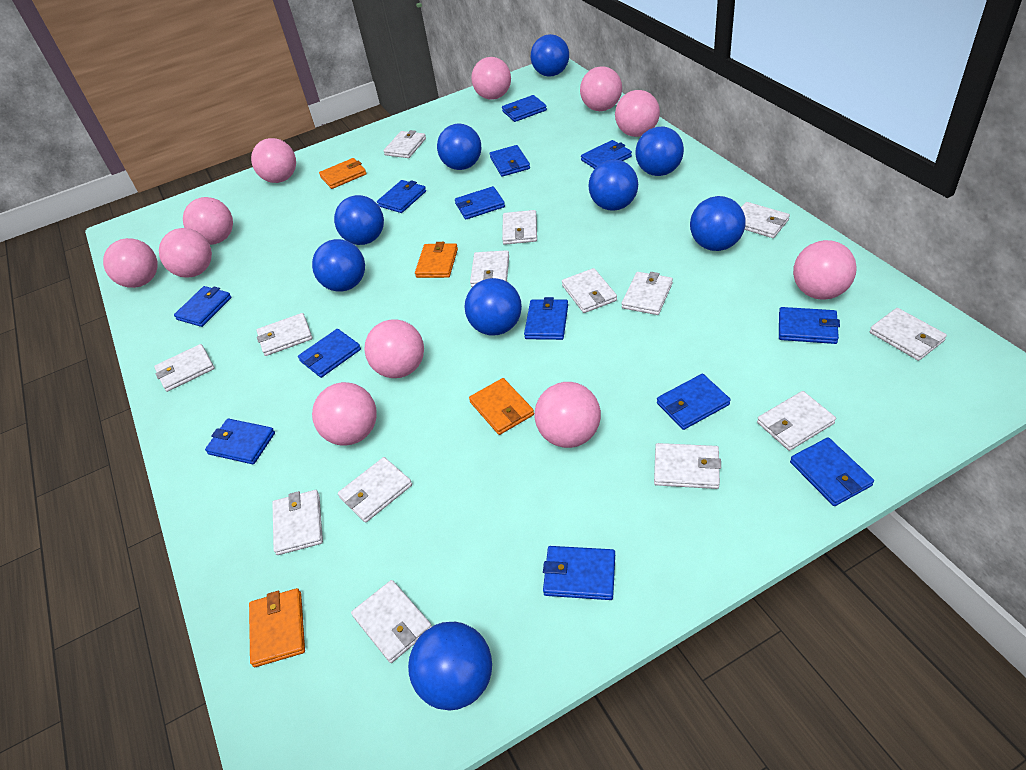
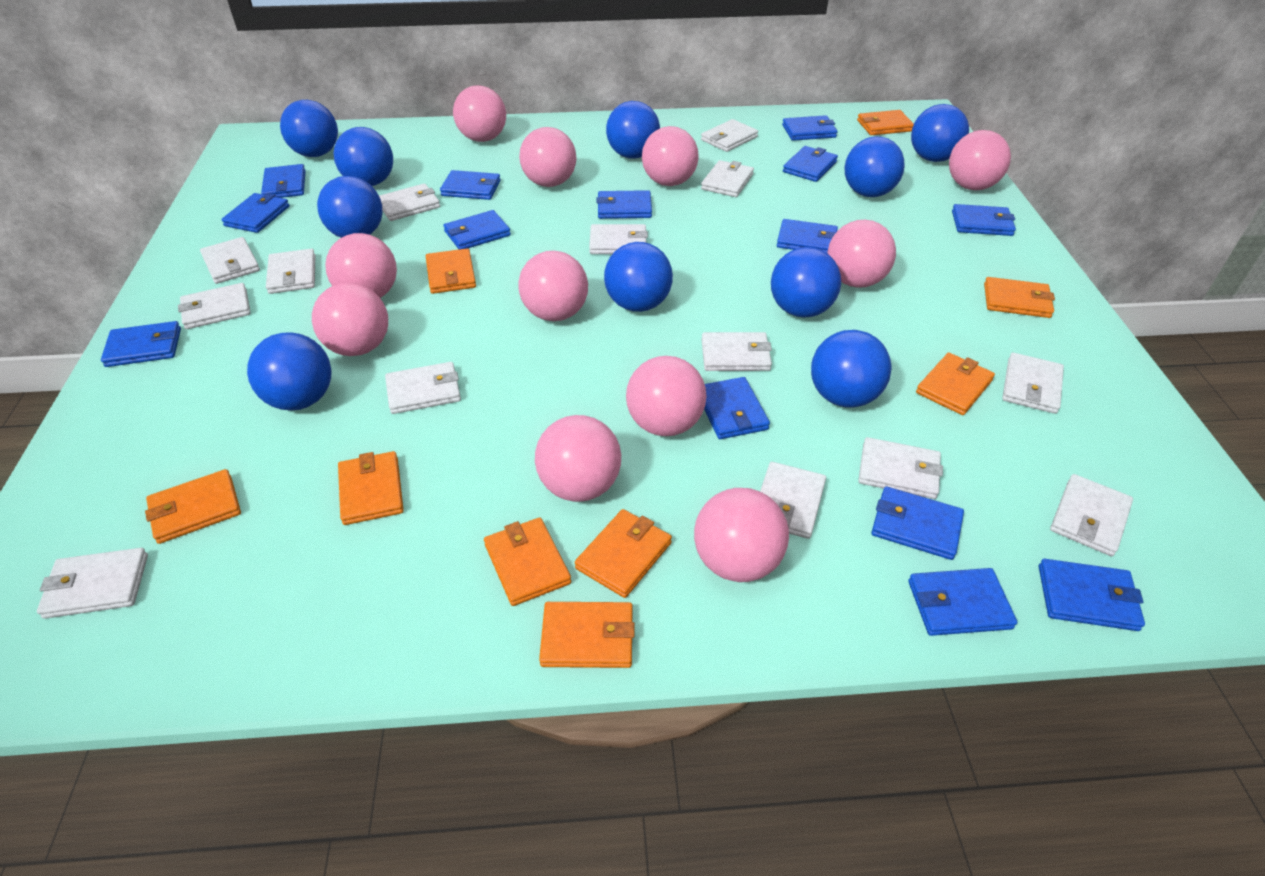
blue ball: 9 -> 10
blue wallet: 13 -> 14
orange wallet: 4 -> 9

